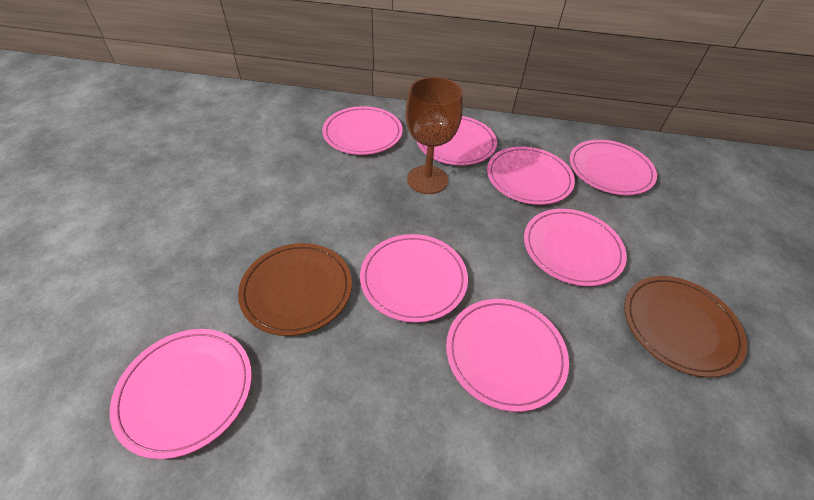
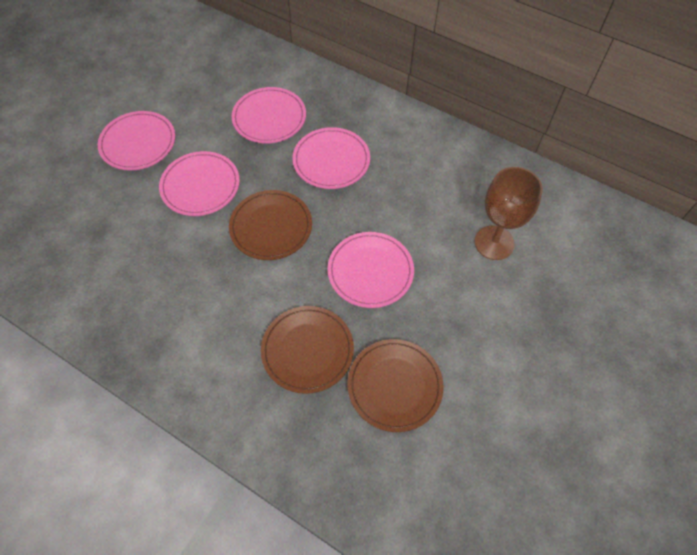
brown plate: 2 -> 3
pink plate: 8 -> 5

